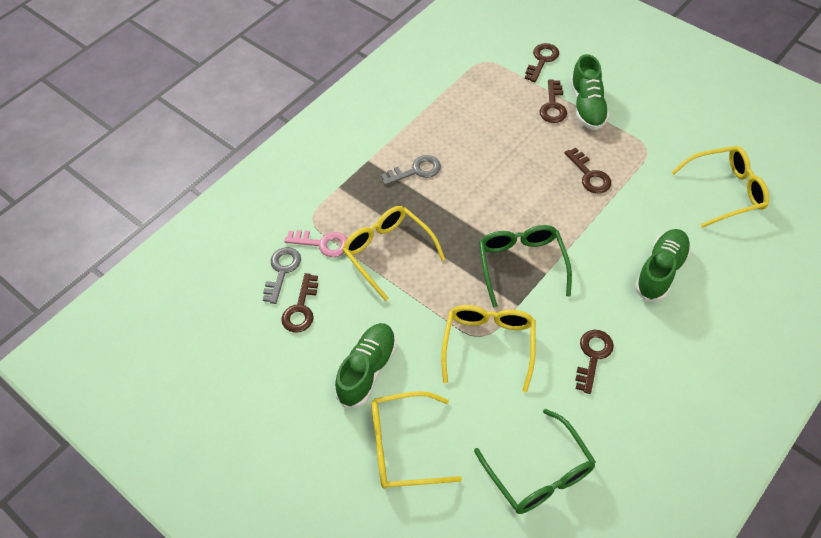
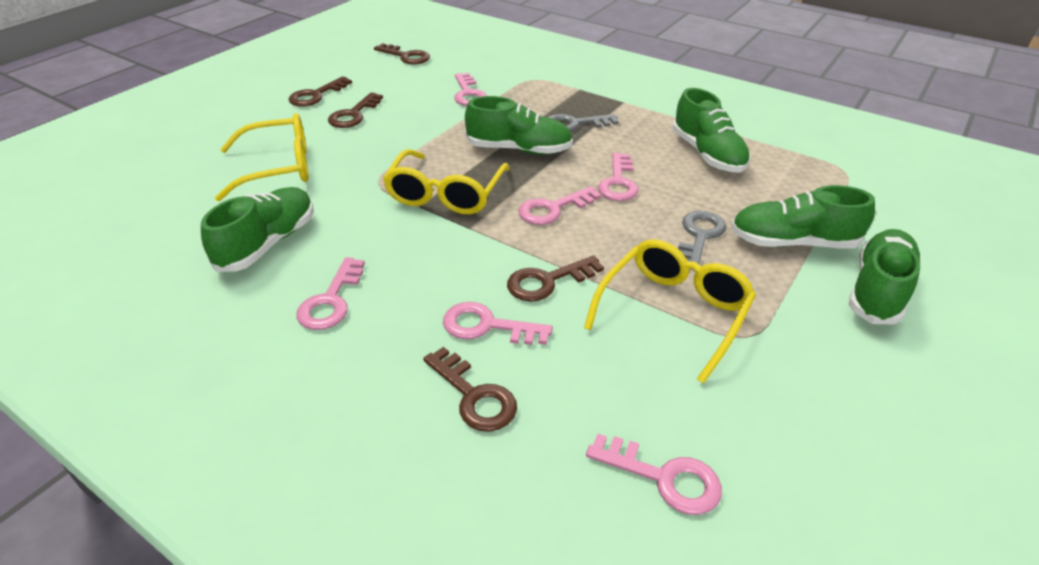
green glasses: 2 -> 0
green shoe: 3 -> 5
pink key: 1 -> 6
yellow glasses: 4 -> 3

